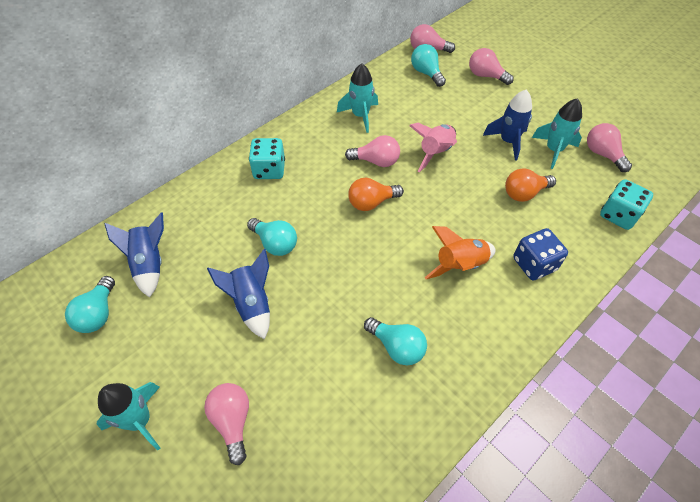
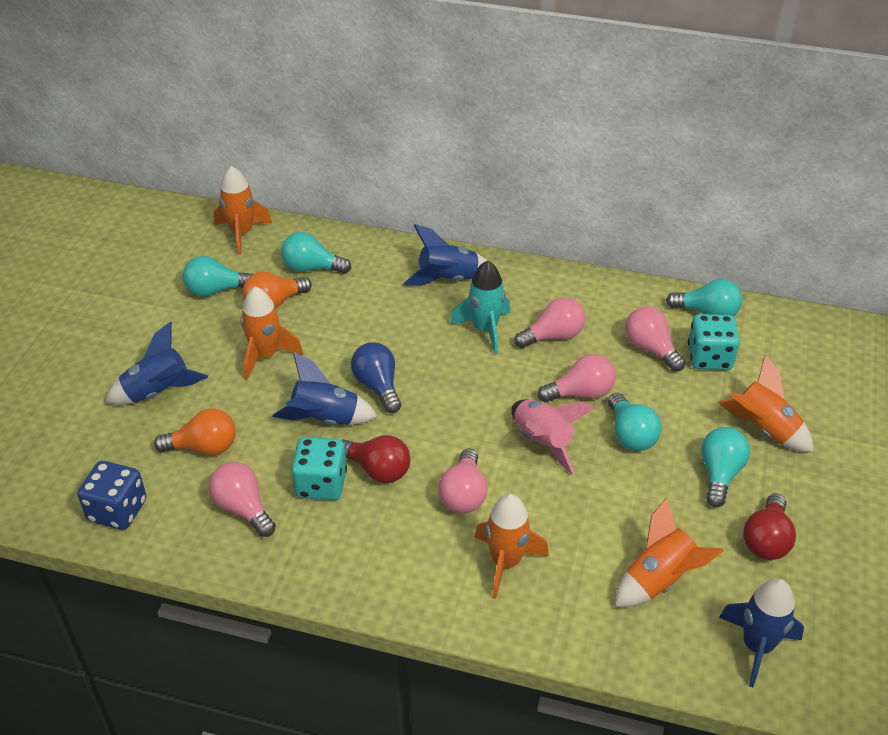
blue light bulb: 0 -> 1
blue rocket: 3 -> 4
orange rocket: 1 -> 5
red light bulb: 0 -> 2
turquoise light bulb: 4 -> 5
turquoise rocket: 3 -> 1

